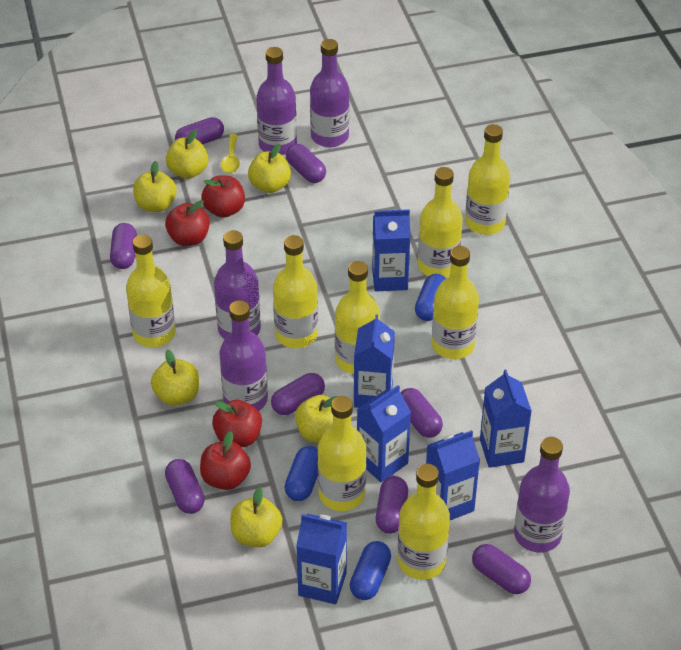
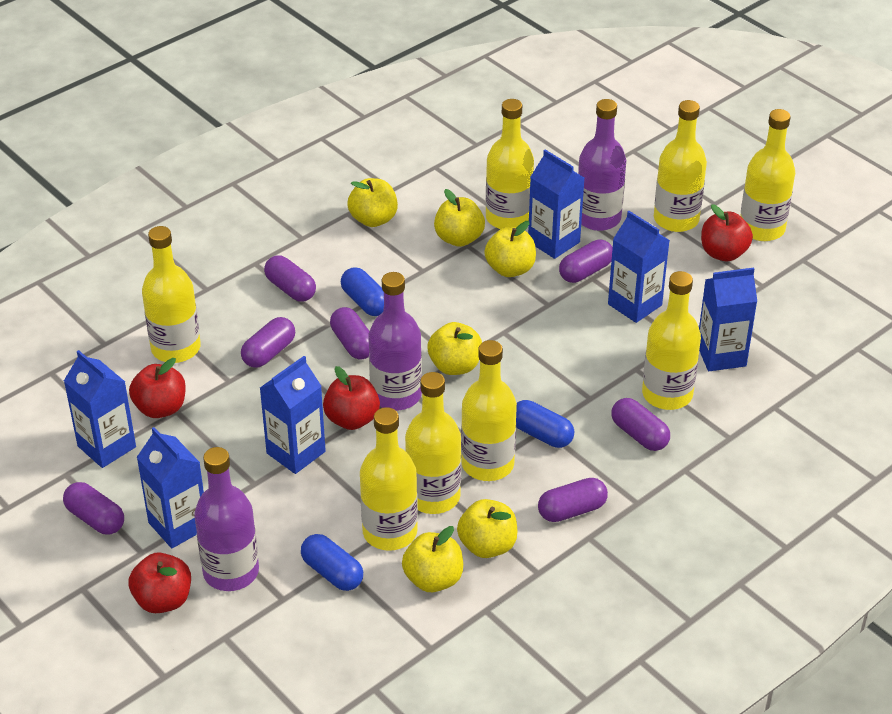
purple bottle: 5 -> 3
purple capsule: 8 -> 7
yellow spoon: 1 -> 0

